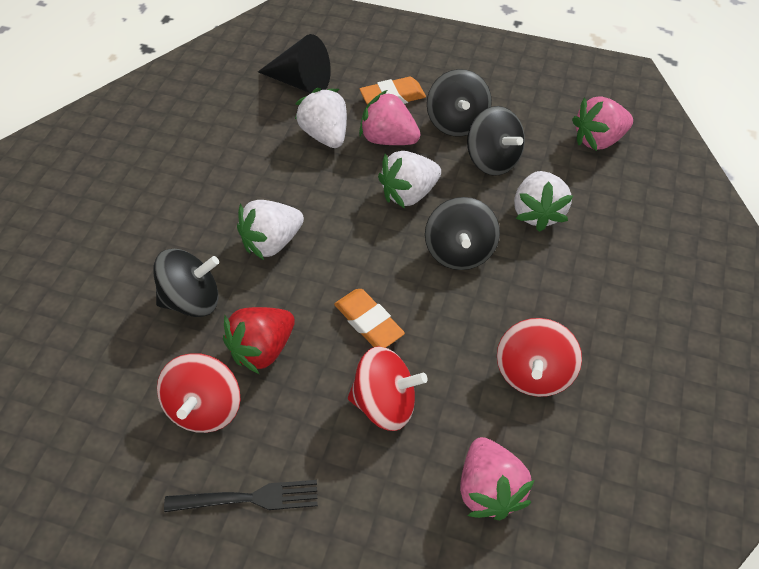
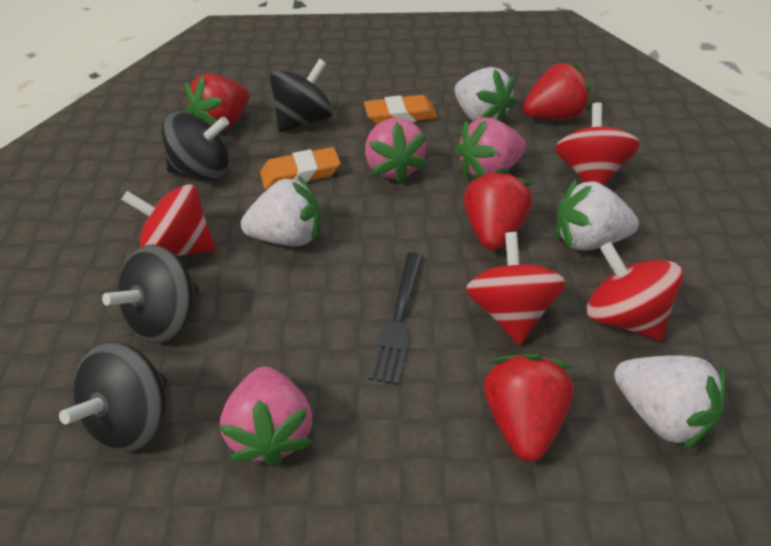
black cone: 1 -> 0
red spinning top: 3 -> 4
red strawberry: 1 -> 4

